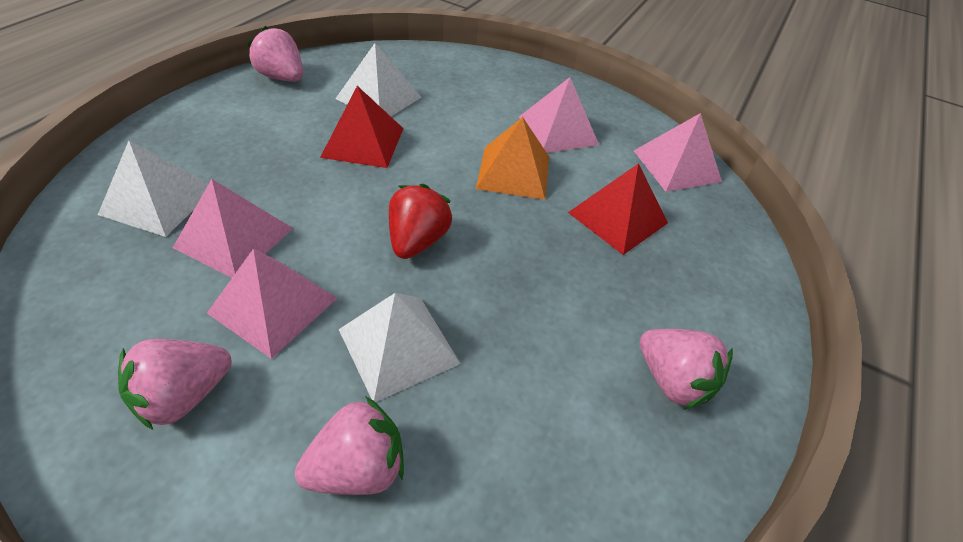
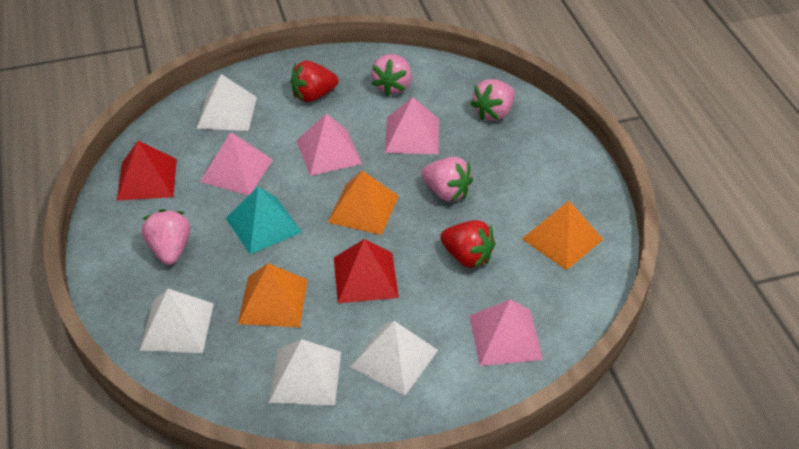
orange pyramid: 1 -> 3
red strawberry: 1 -> 2
turquoise pyramid: 0 -> 1
white pyramid: 3 -> 4

